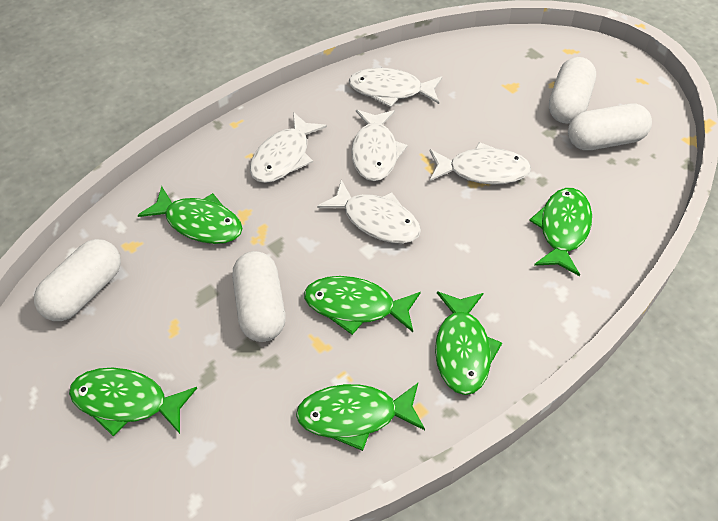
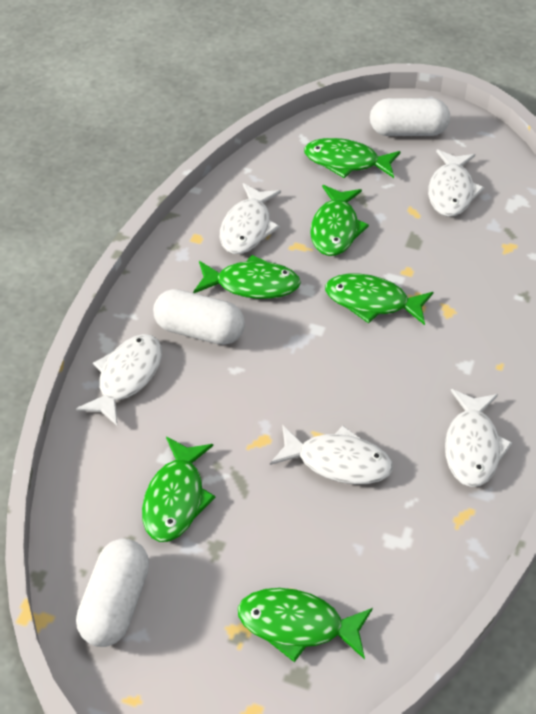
white capsule: 4 -> 3

